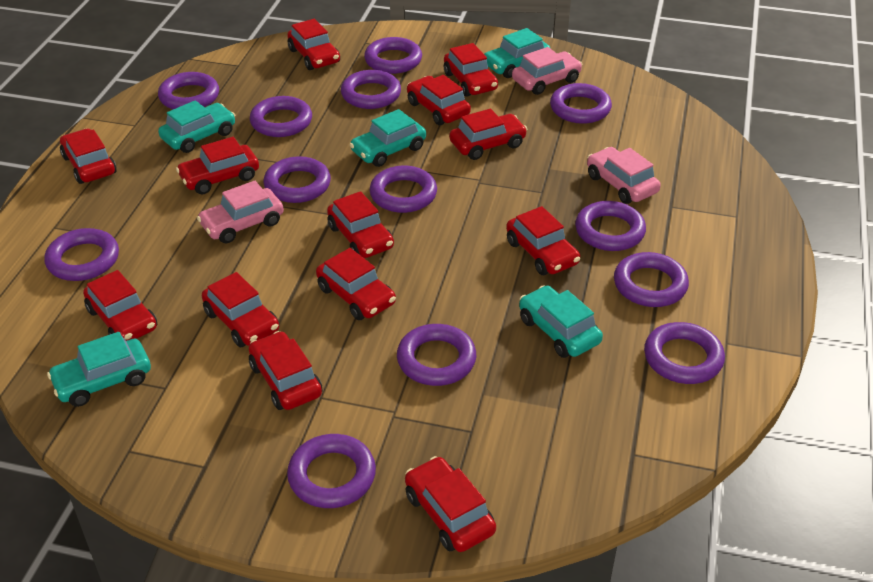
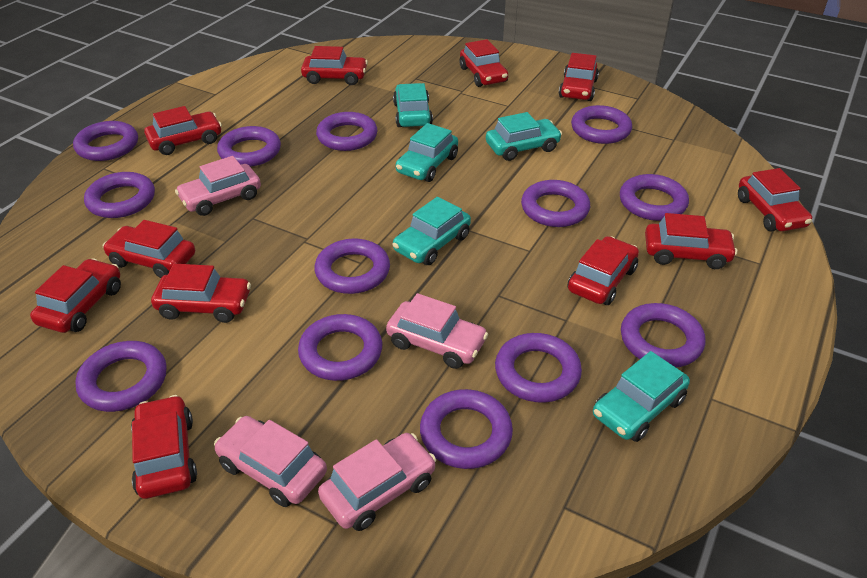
pink car: 3 -> 4
red car: 13 -> 11

